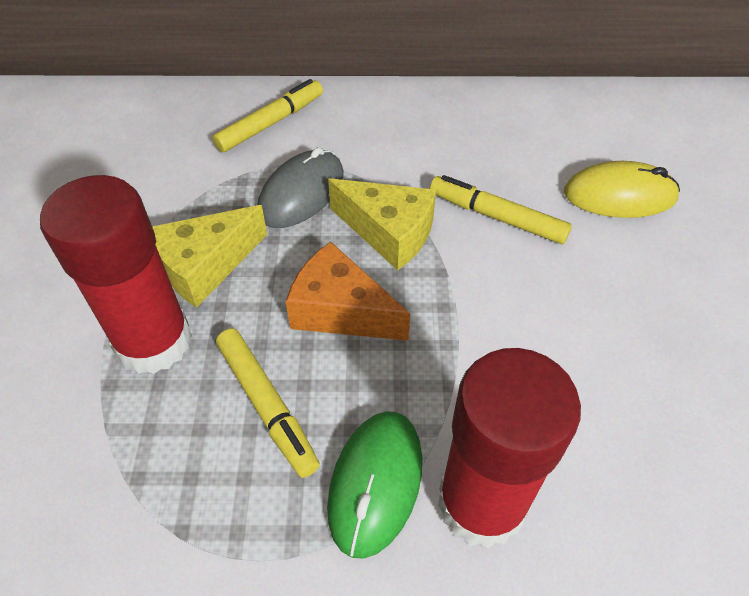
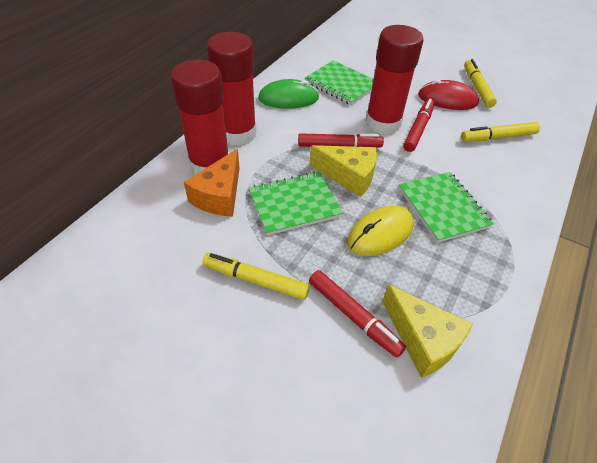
green notebook: 0 -> 3
grey mouse: 1 -> 0
red glue stick: 2 -> 3
red marker: 0 -> 3
red mouse: 0 -> 1

